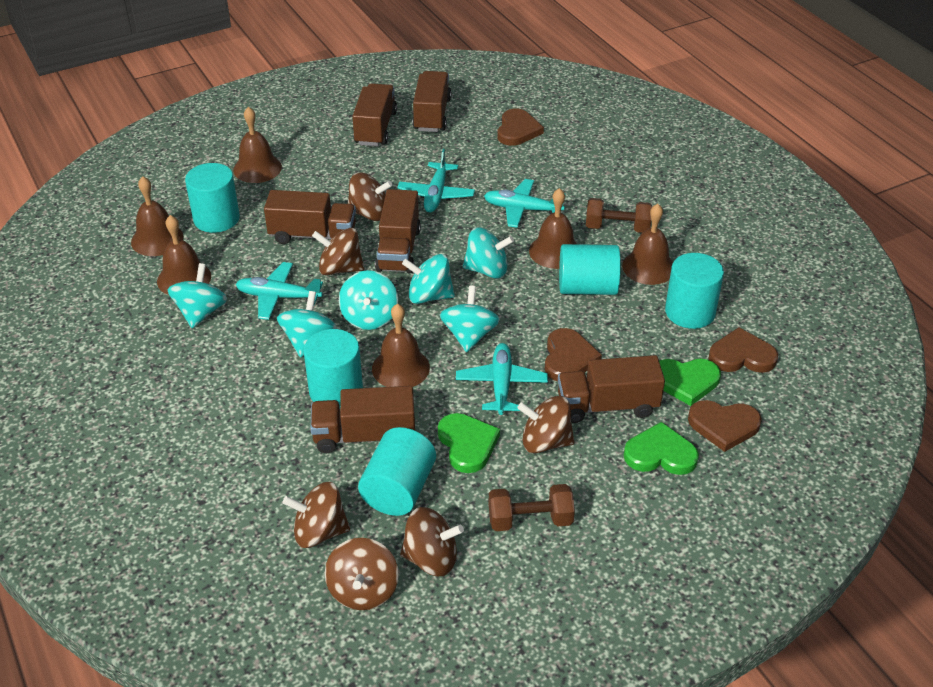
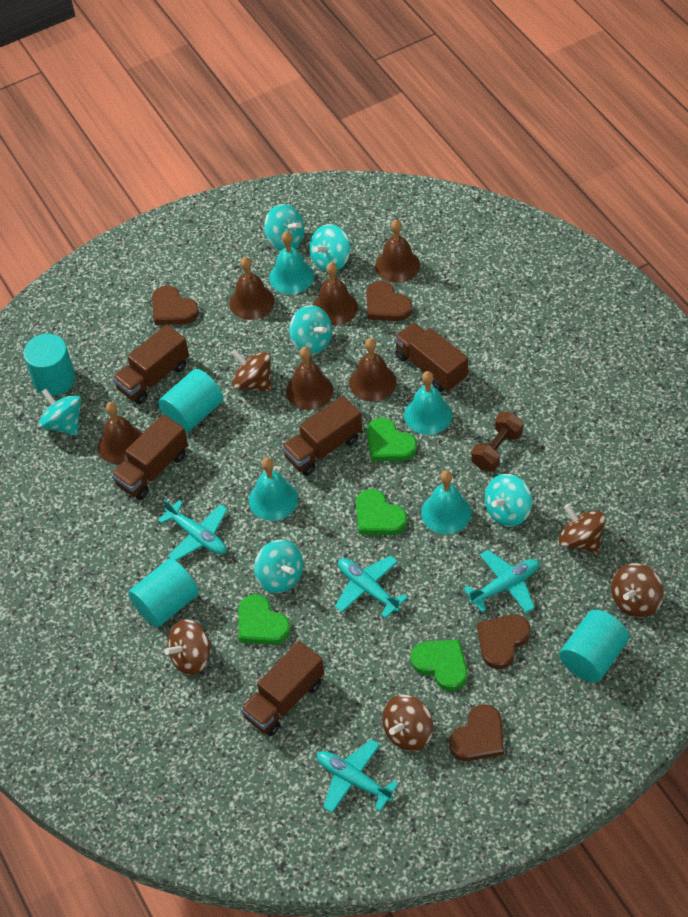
brown dumbbell: 2 -> 1
brown spinning top: 6 -> 5
brown truck: 6 -> 5
green heart: 3 -> 4
turquoise bell: 0 -> 4
turquoise cylinder: 5 -> 4

